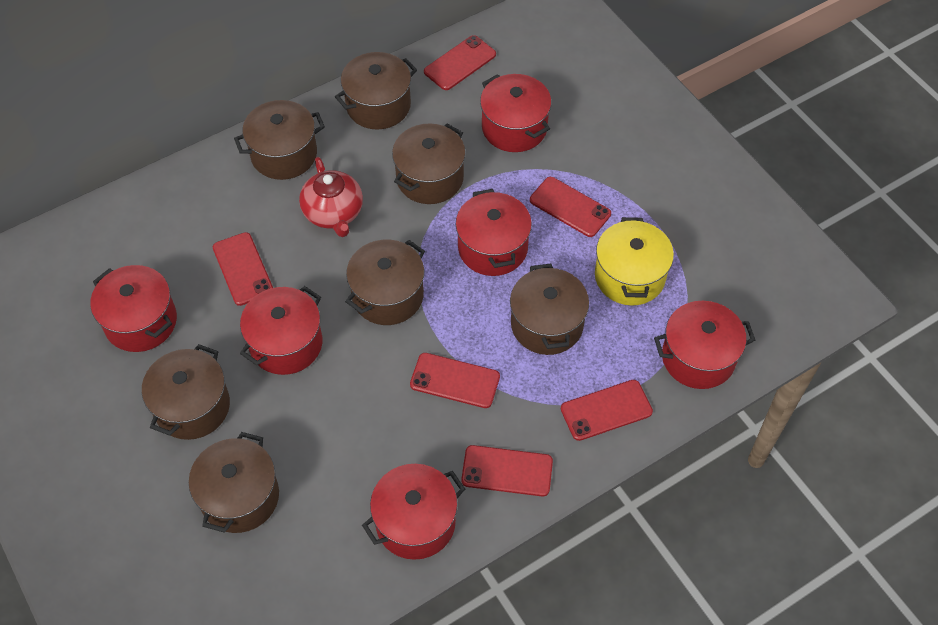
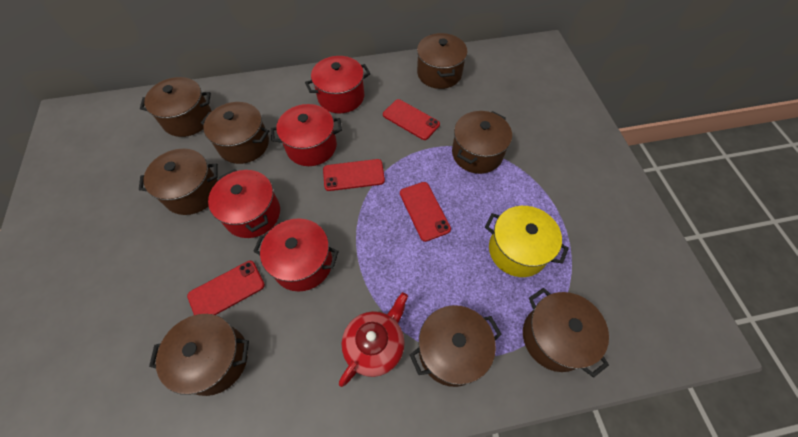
brown pot: 7 -> 8
red phone: 6 -> 4
red pot: 6 -> 4

